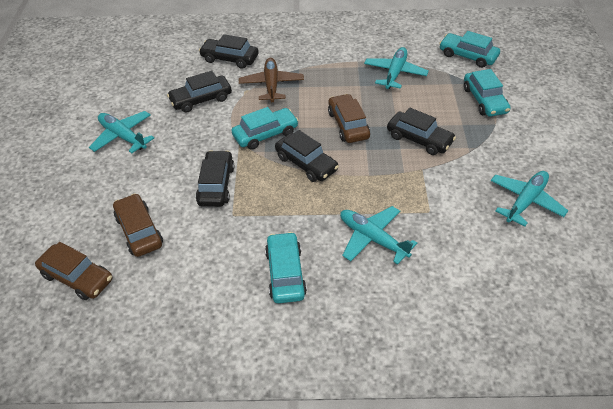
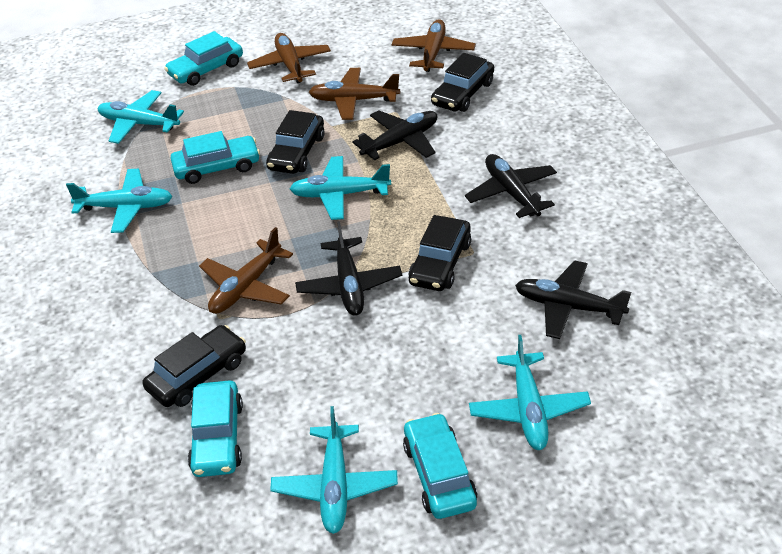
black car: 5 -> 4
black plane: 0 -> 4
brown car: 3 -> 0
brown plane: 1 -> 4
turquoise plane: 4 -> 5

